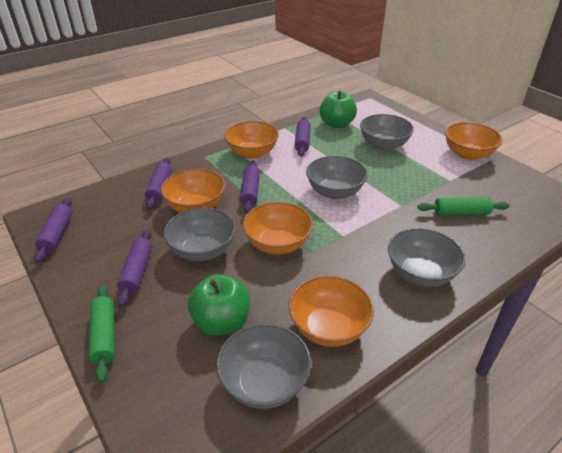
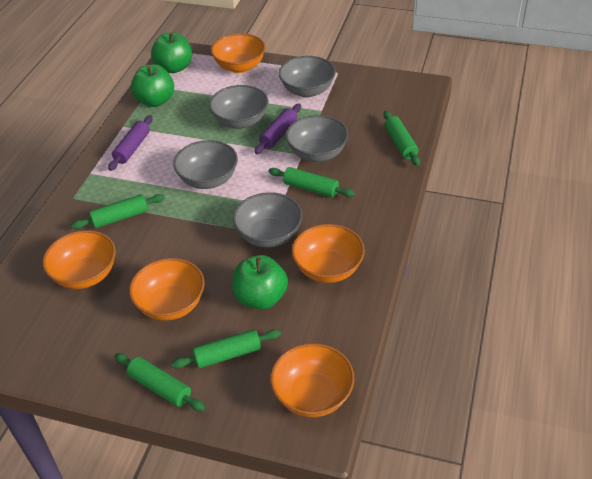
green apple: 2 -> 3
green rolling pin: 2 -> 5
purple rolling pin: 5 -> 2

